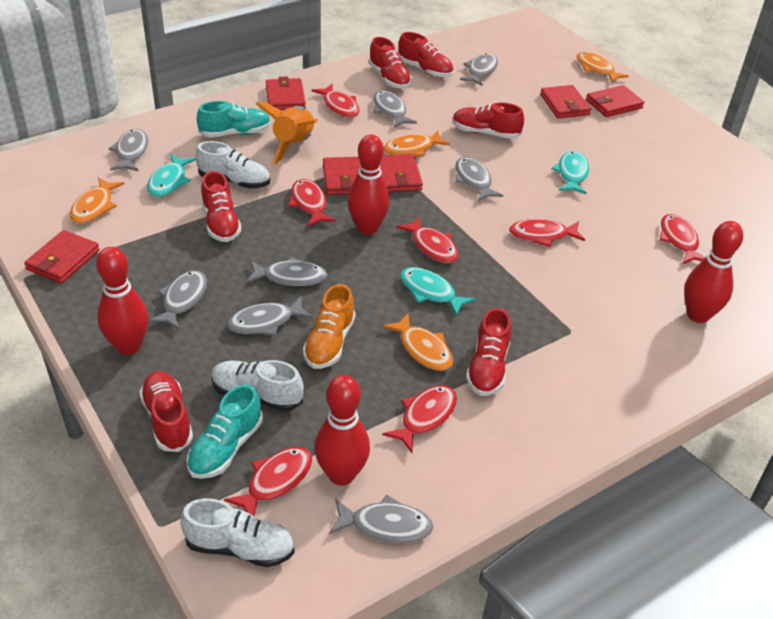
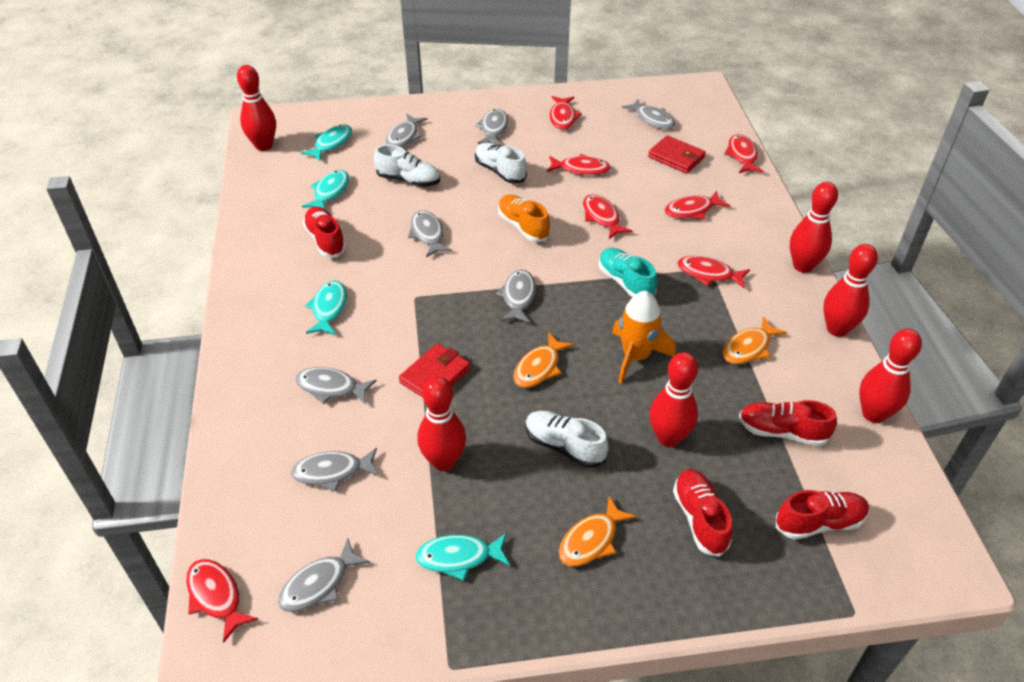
orange fish: 4 -> 3
red bowling pin: 4 -> 6
red shoe: 6 -> 4
red wallet: 6 -> 2
turquoise fish: 3 -> 4
turquoise shoe: 2 -> 1

